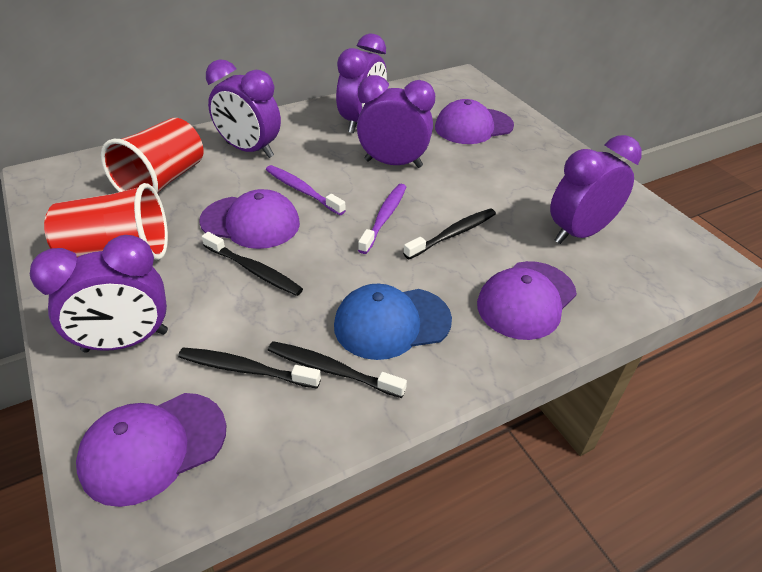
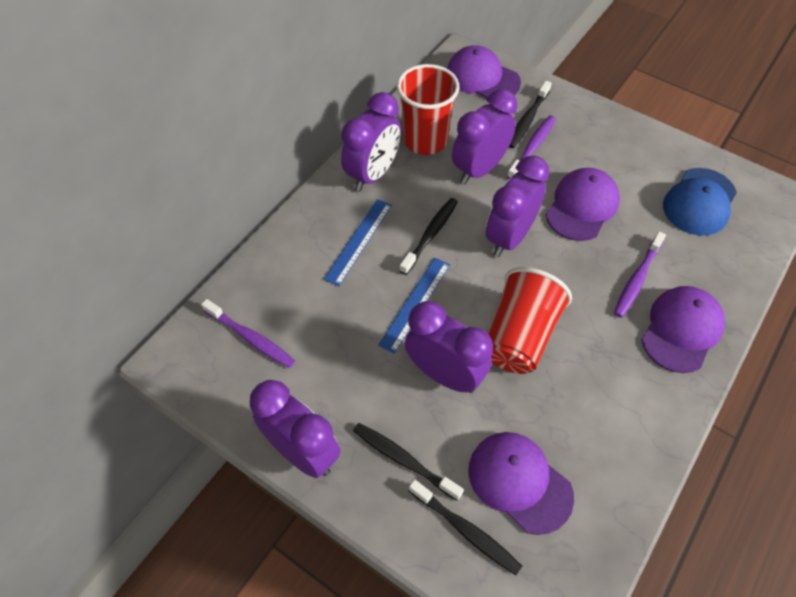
blue ruler: 0 -> 2
purple toothbrush: 2 -> 3

